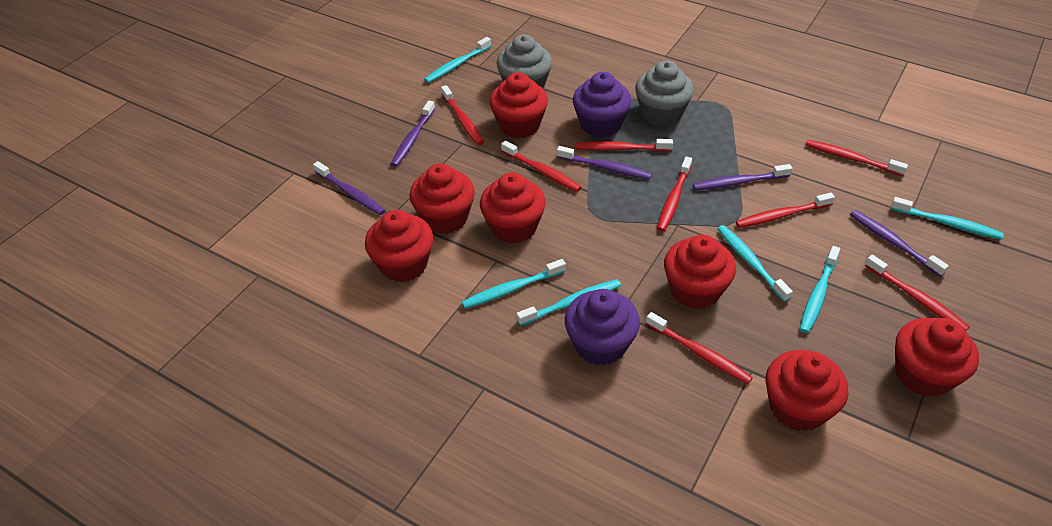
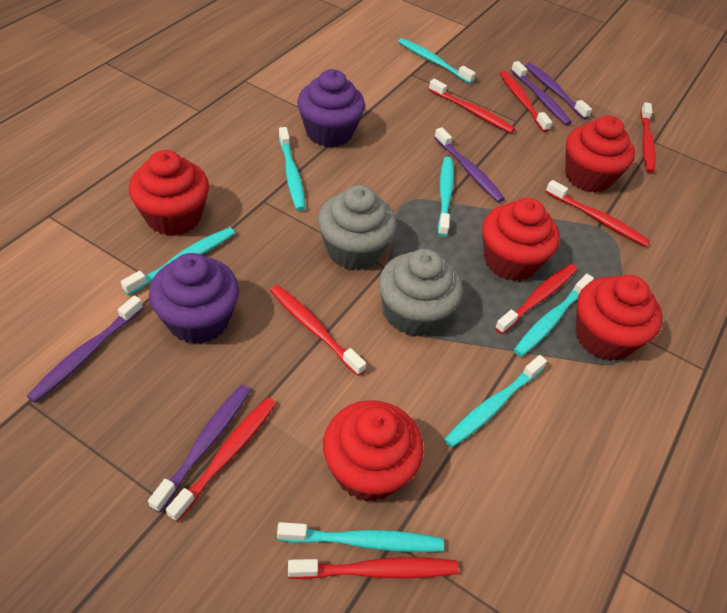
red cupcake: 7 -> 5
turquoise toothbrush: 6 -> 7

